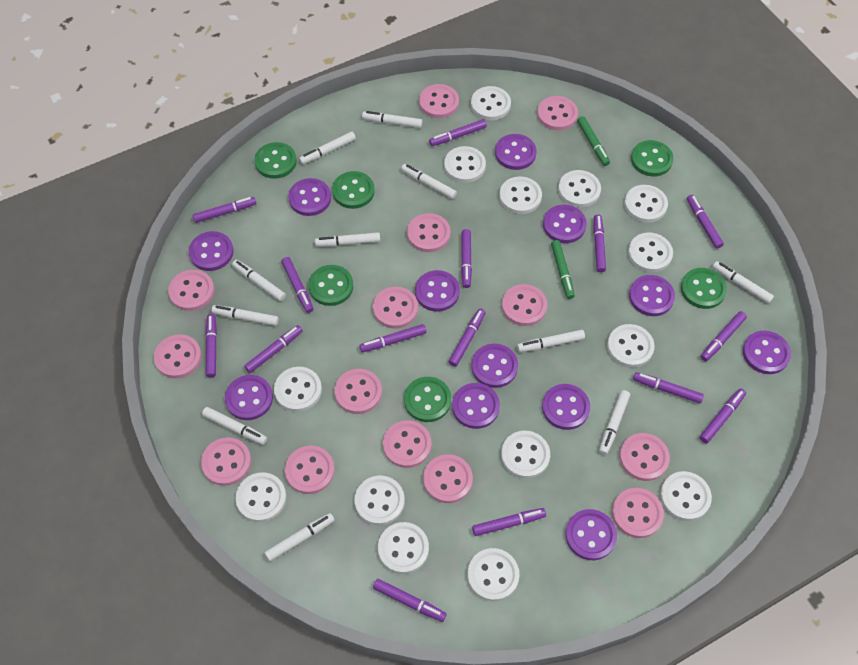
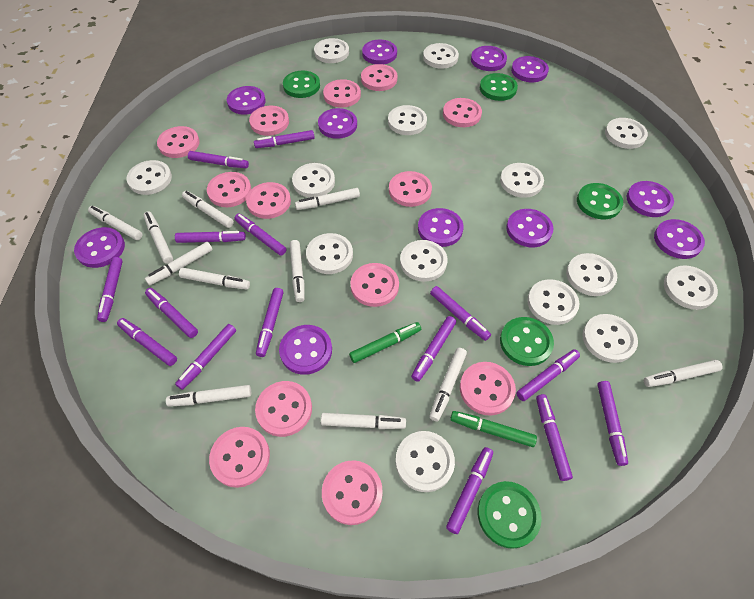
green button: 6 -> 5
pink button: 14 -> 13
purple button: 12 -> 11

